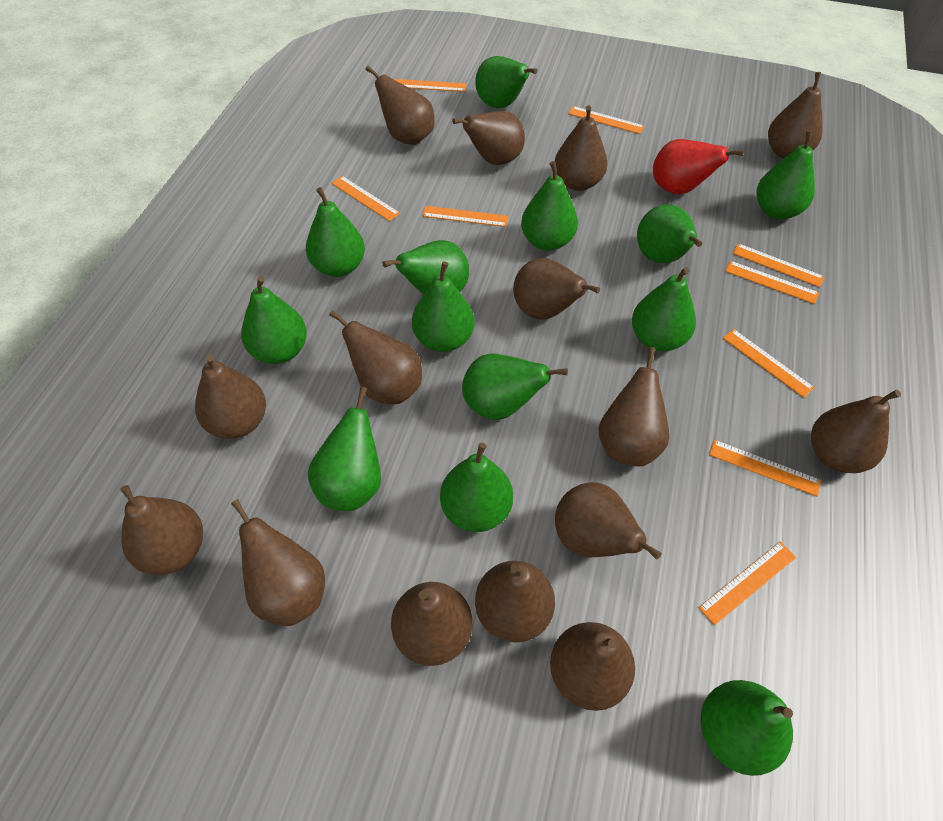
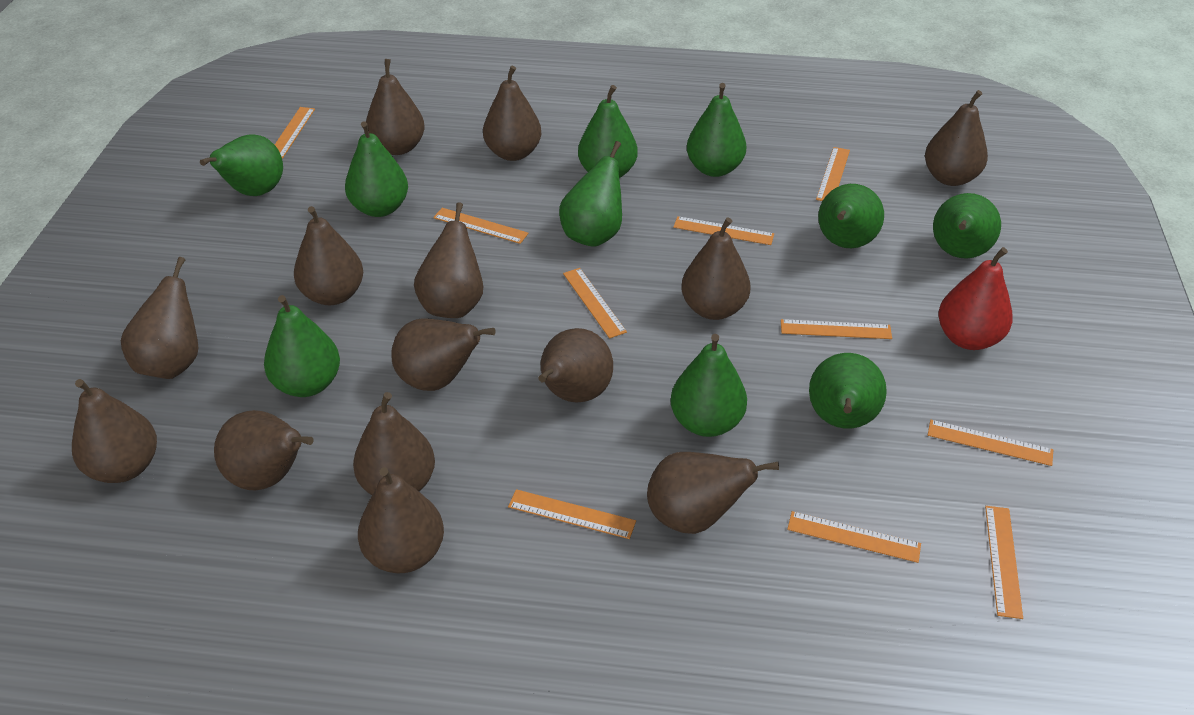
brown pear: 15 -> 14
green pear: 13 -> 10
orange ruler: 9 -> 10

